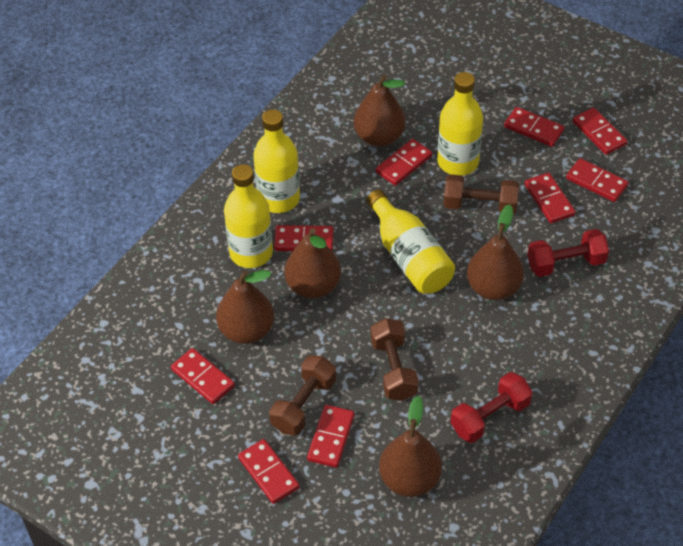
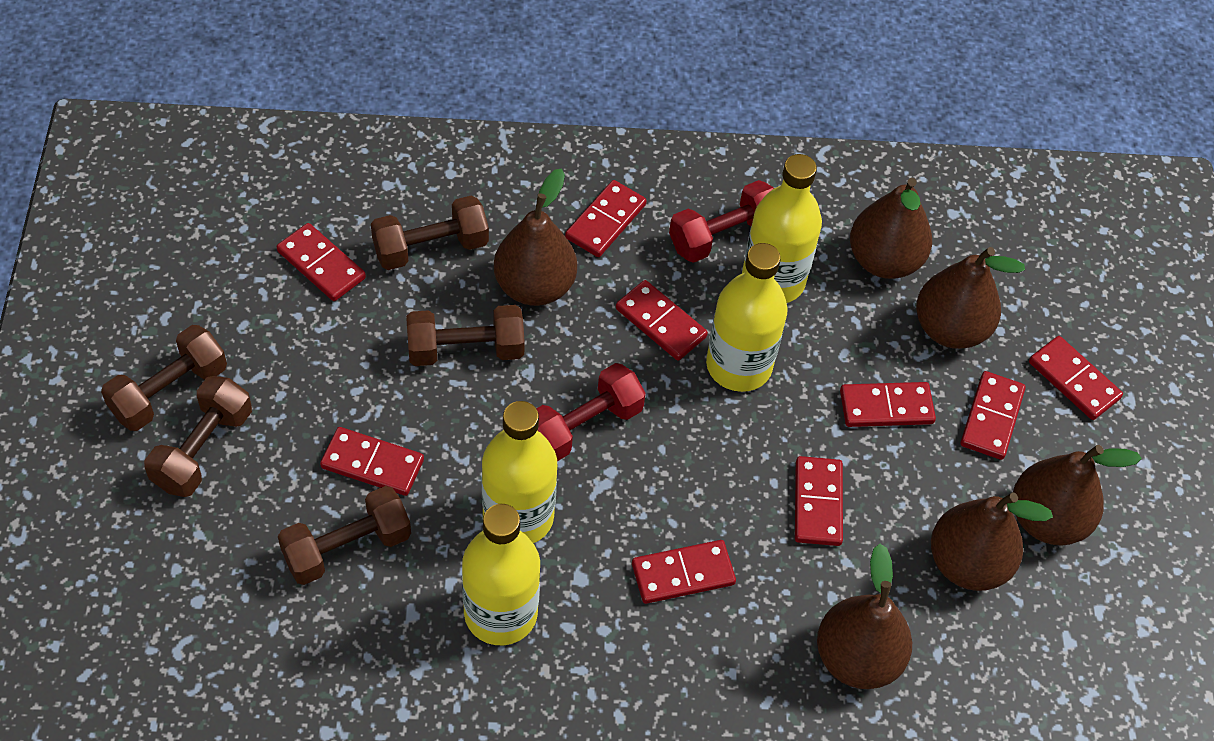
brown dumbbell: 3 -> 5
brown pear: 5 -> 6

